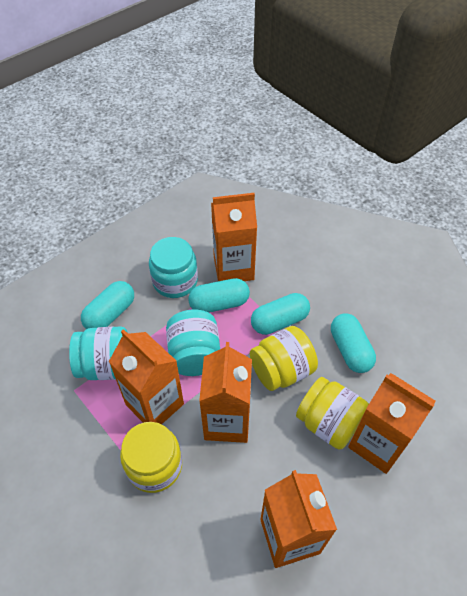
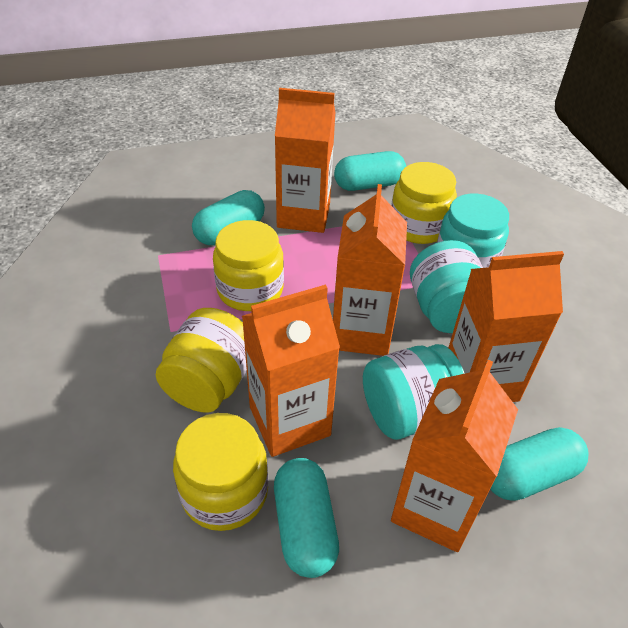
yellow jar: 3 -> 4

